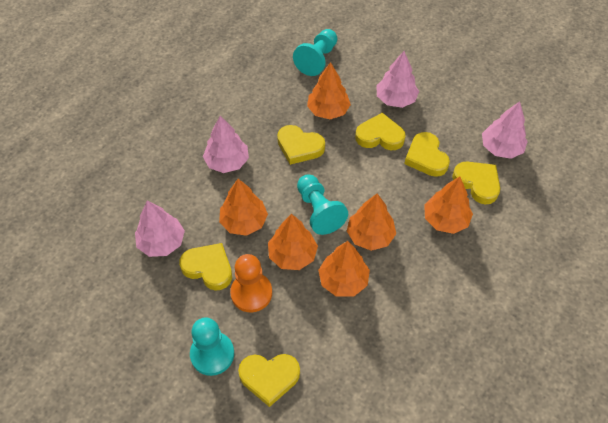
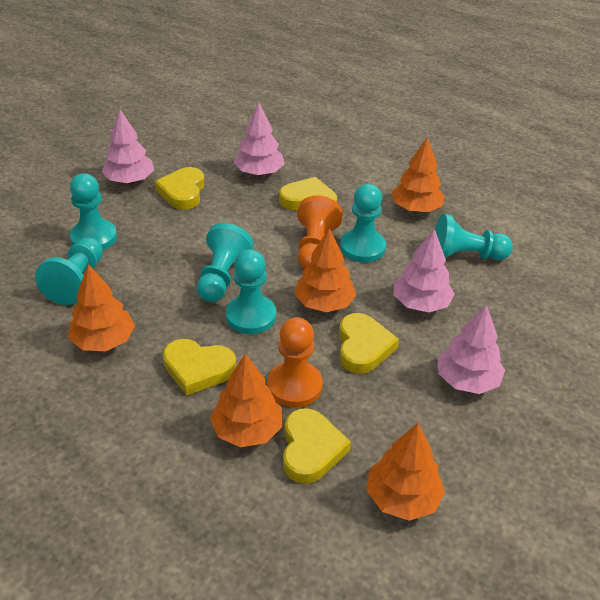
orange pawn: 1 -> 2
orange tree: 6 -> 5
turquoise pawn: 3 -> 6
yellow heart: 6 -> 5

